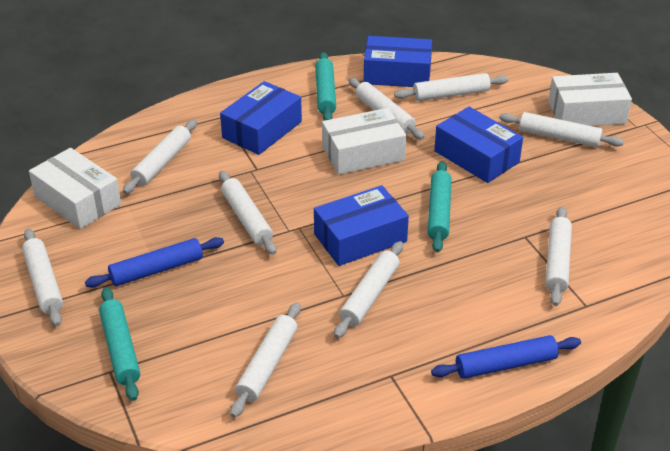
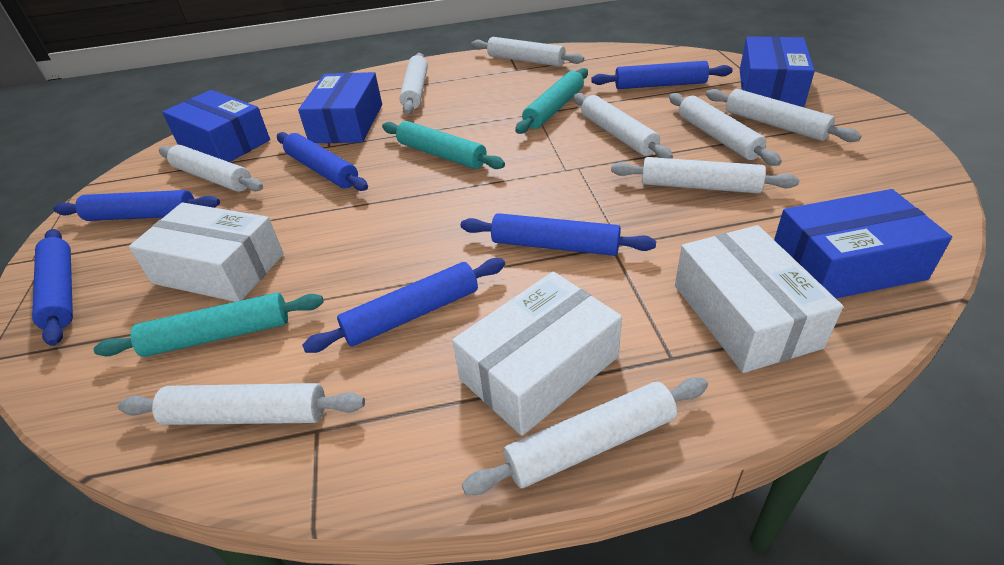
blue rolling pin: 2 -> 6

